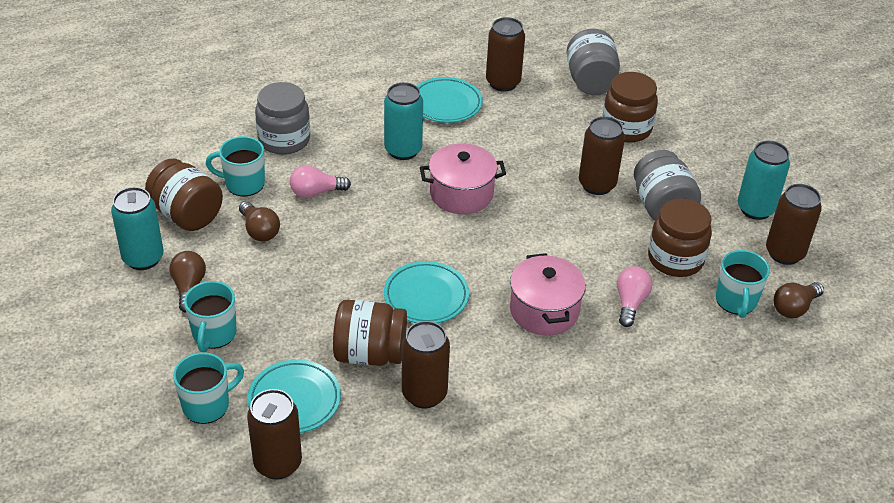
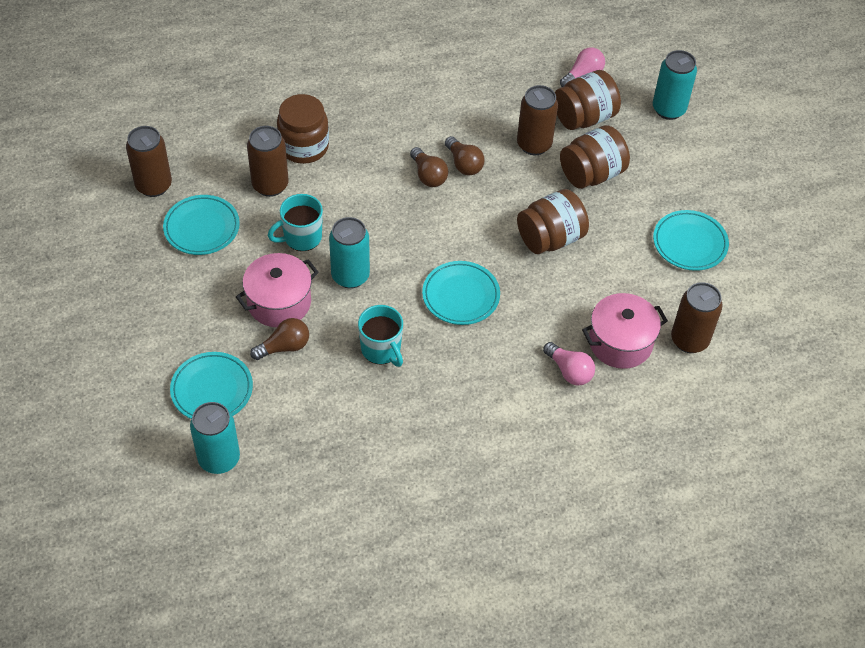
brown can: 5 -> 4
grey jar: 3 -> 0
turquoise mug: 4 -> 2
turquoise plate: 3 -> 4

